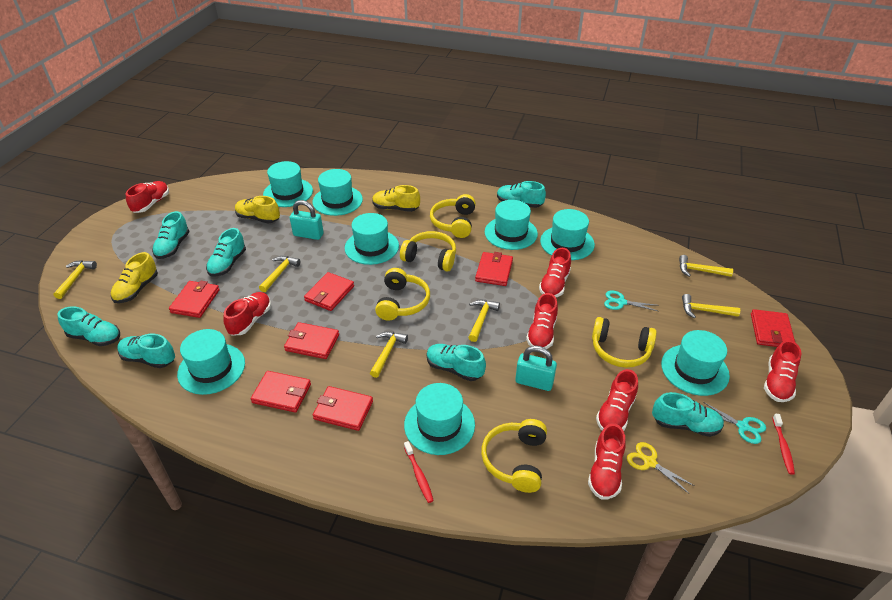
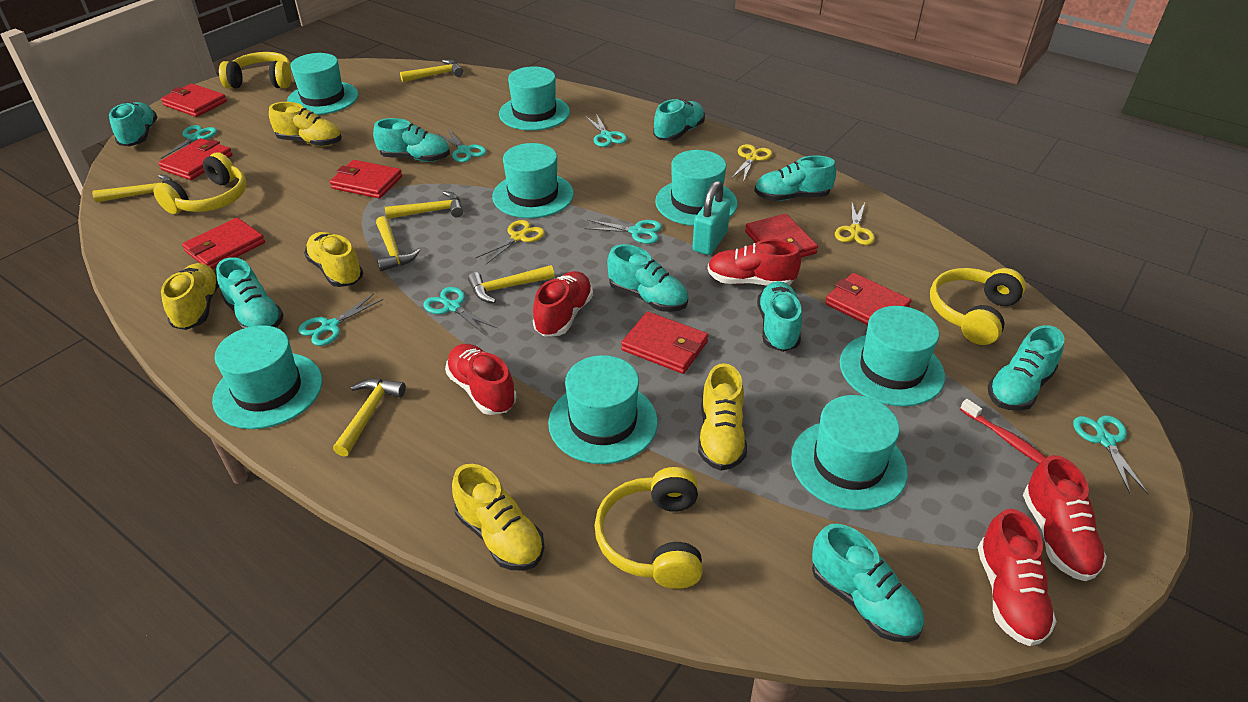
red shoe: 7 -> 5
red toothbrush: 2 -> 1
turquoise padlock: 2 -> 1
turquoise scissors: 2 -> 7
turquoise shoe: 7 -> 9
yellow headphones: 5 -> 4
yellow scissors: 1 -> 3
yellow shoe: 3 -> 5

